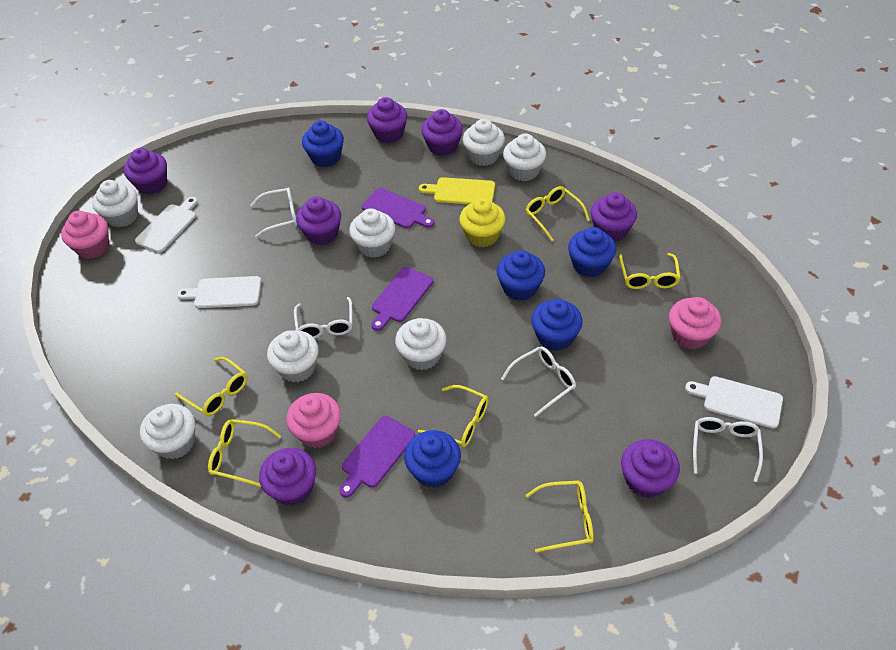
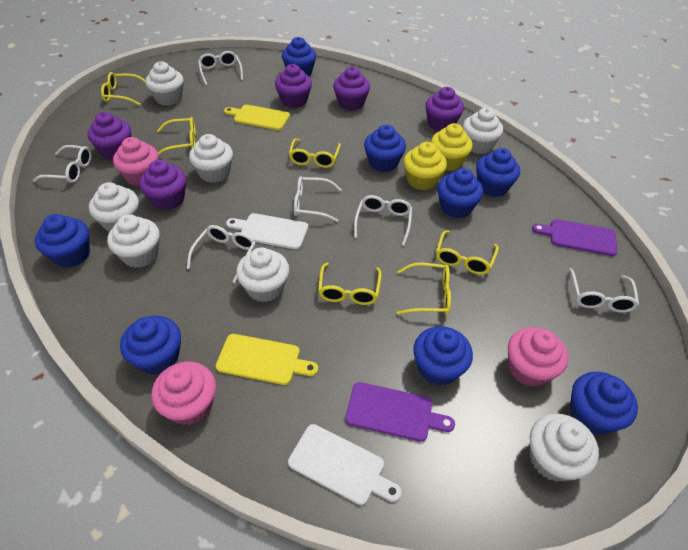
blue cupcake: 5 -> 8
purple cupcake: 7 -> 5
purple cutting board: 3 -> 2
white cutting board: 3 -> 2
white glasses: 4 -> 6
yellow cupcake: 1 -> 2
yellow cutting board: 1 -> 2

